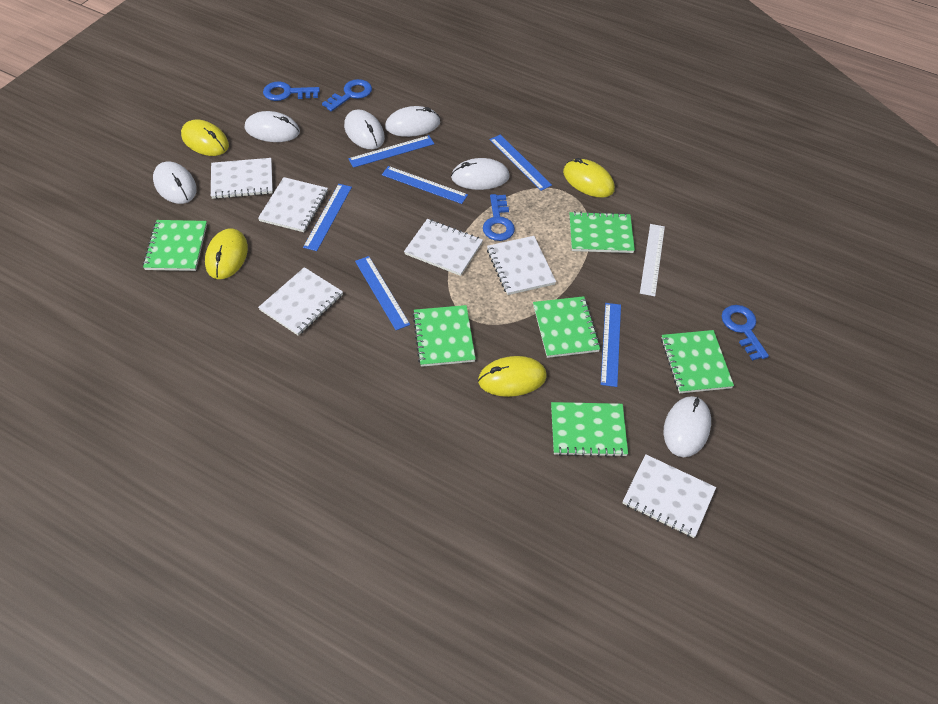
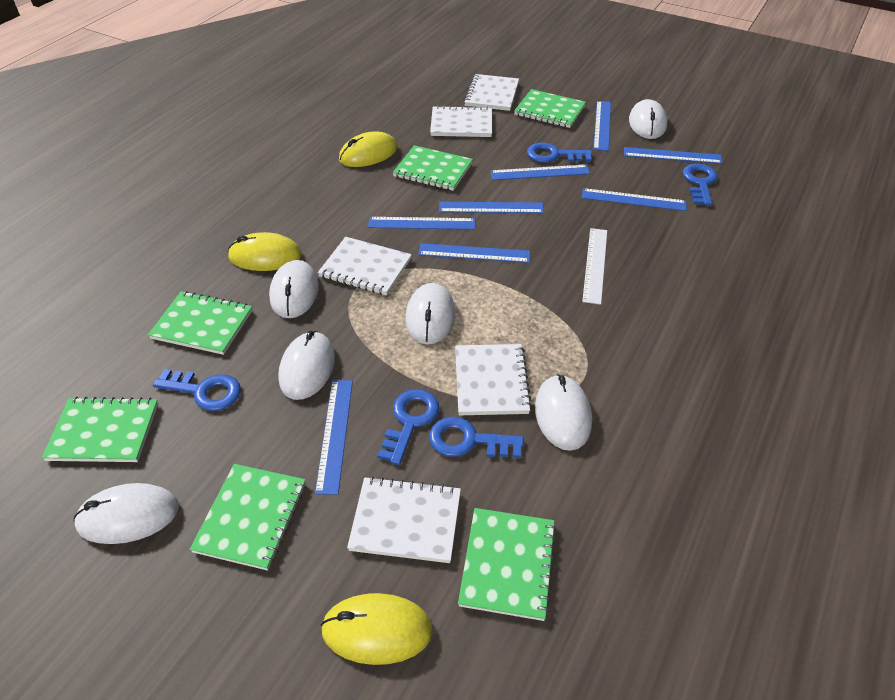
blue key: 4 -> 5
blue ruler: 6 -> 8
white notebook: 6 -> 5
yellow mouse: 4 -> 3

